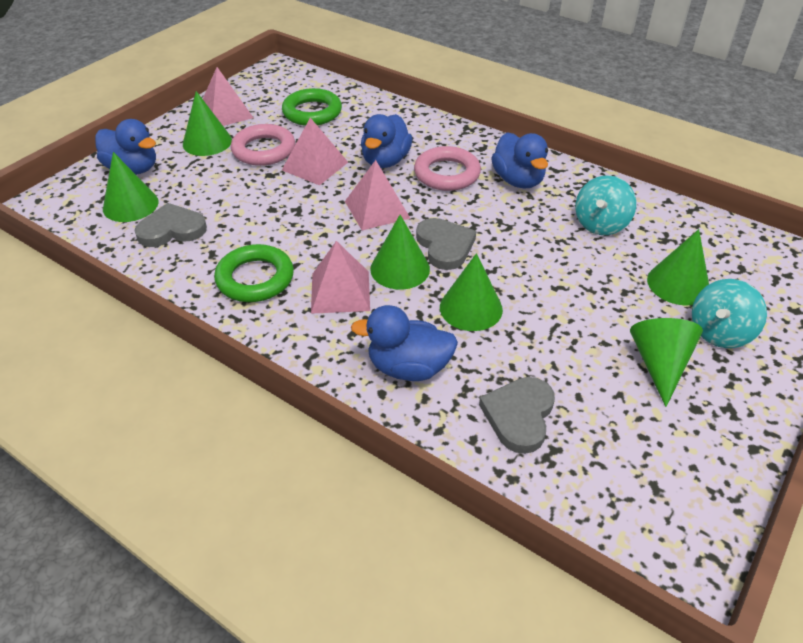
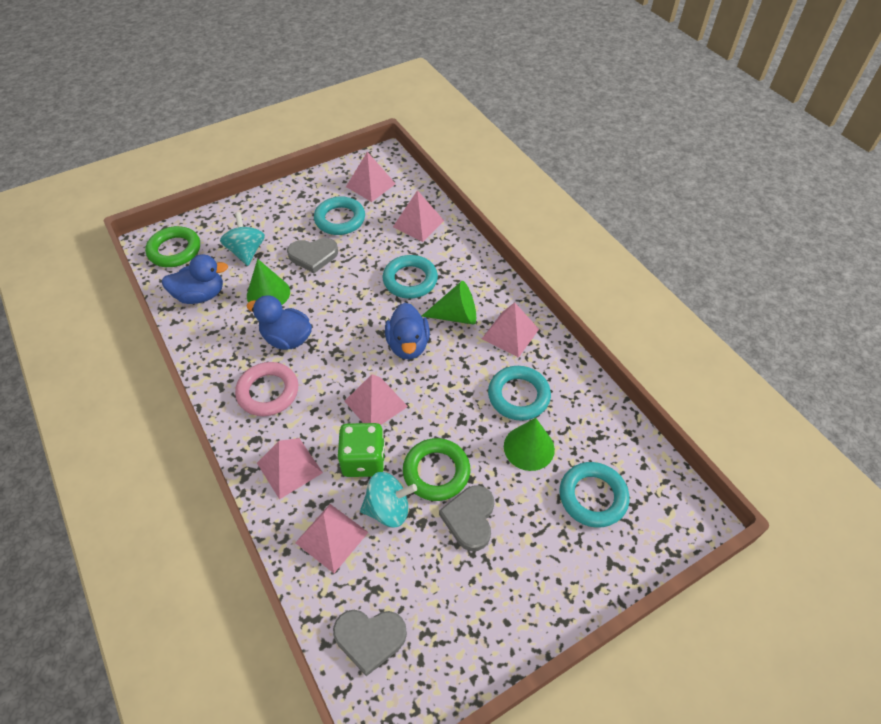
blue duck: 4 -> 3
green cone: 6 -> 3
green dice: 0 -> 1
pink pyramid: 4 -> 6
pink ring: 2 -> 1
turquoise ring: 0 -> 4

